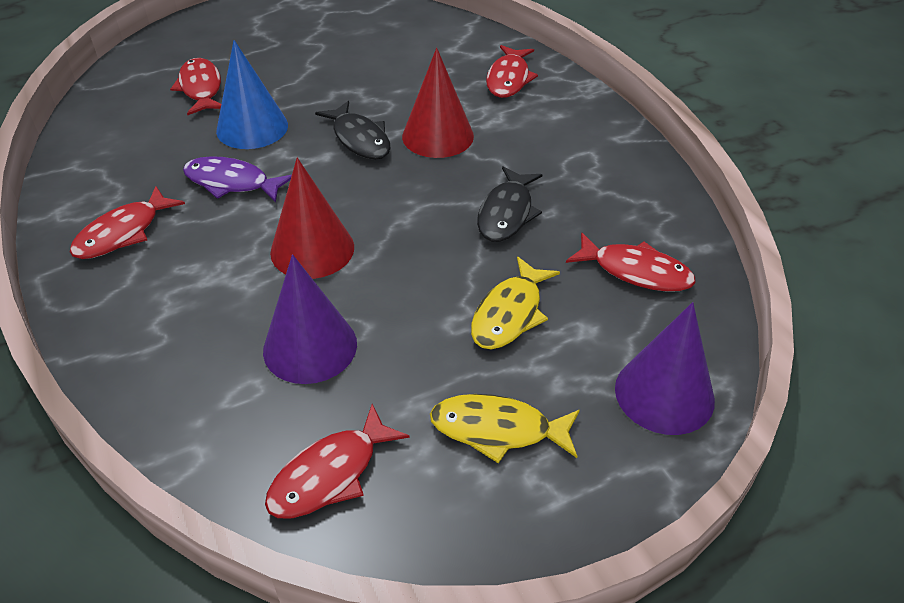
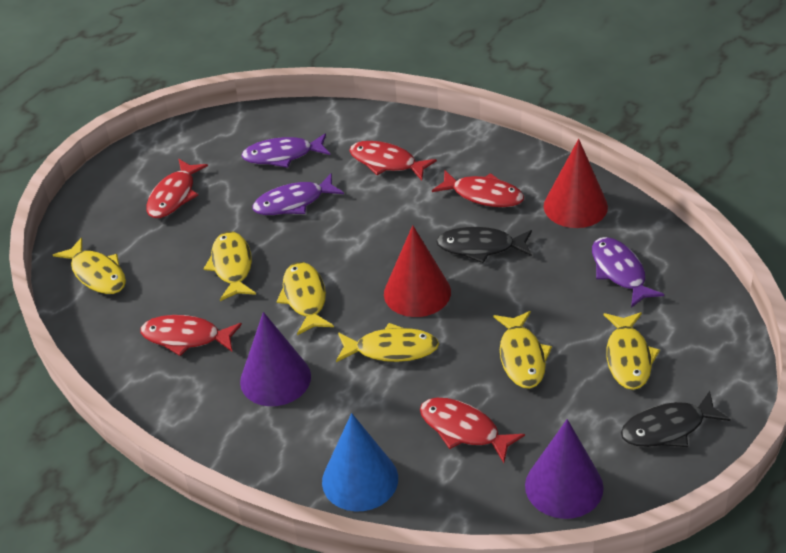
purple fish: 1 -> 3
yellow fish: 2 -> 6

